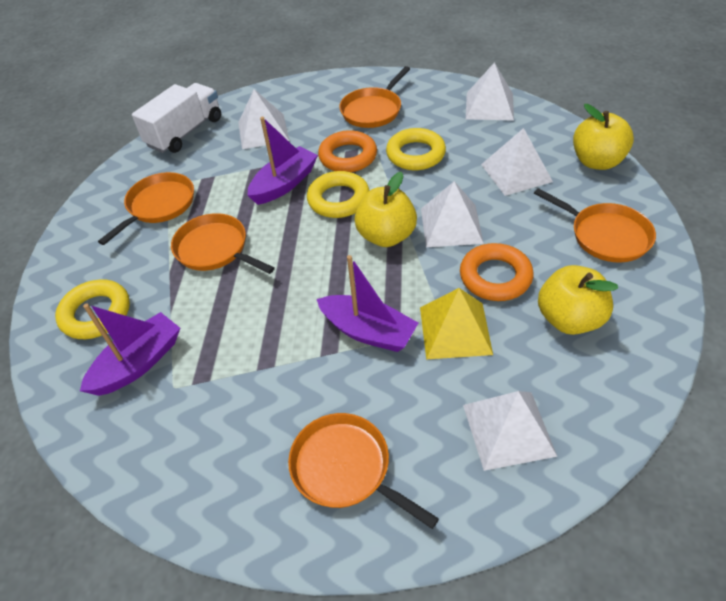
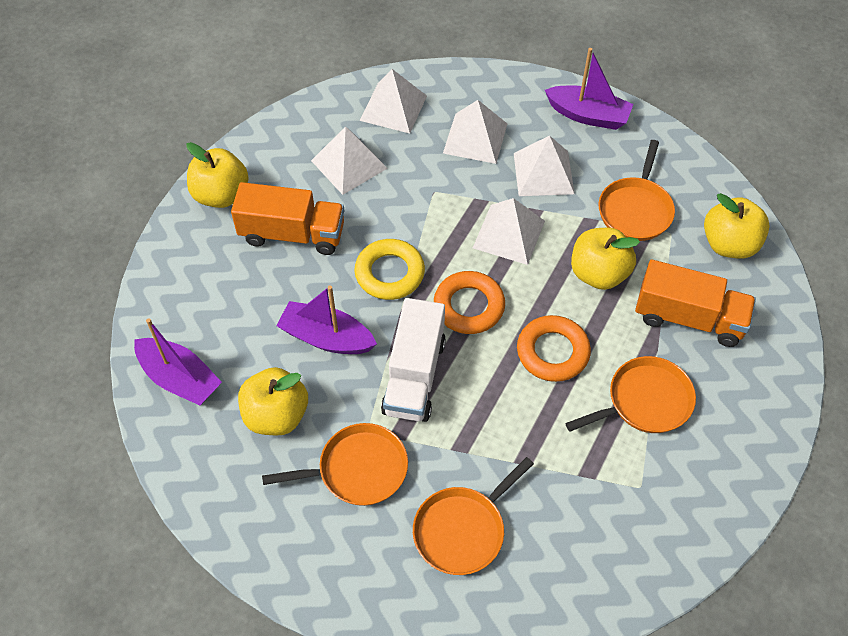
orange pan: 5 -> 4
orange truck: 0 -> 2
yellow apple: 3 -> 4
yellow pyramid: 1 -> 0
yellow ring: 3 -> 1

